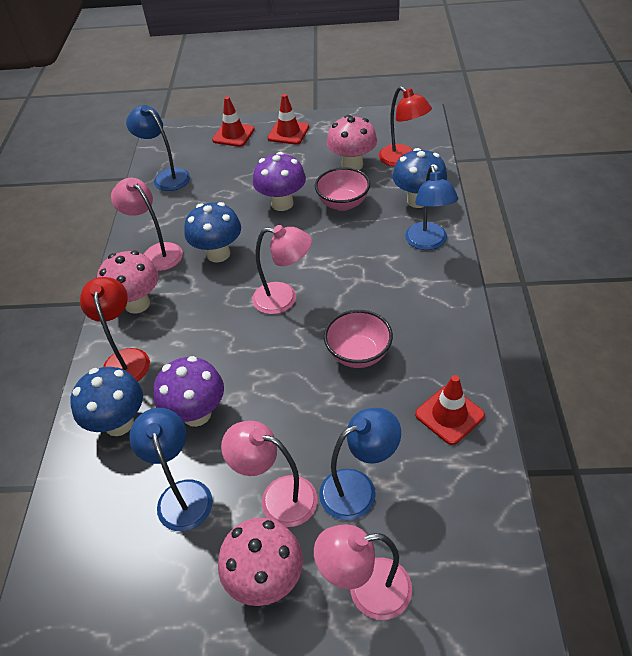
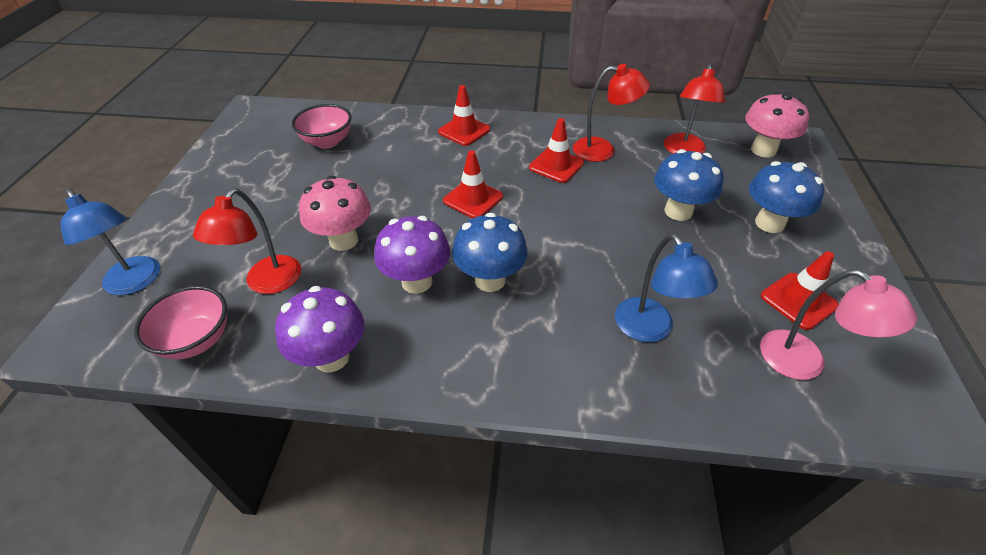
blue lamp: 4 -> 2
pink lamp: 4 -> 1
pink mushroom: 3 -> 2
red lamp: 2 -> 3
red traffic cone: 3 -> 4

